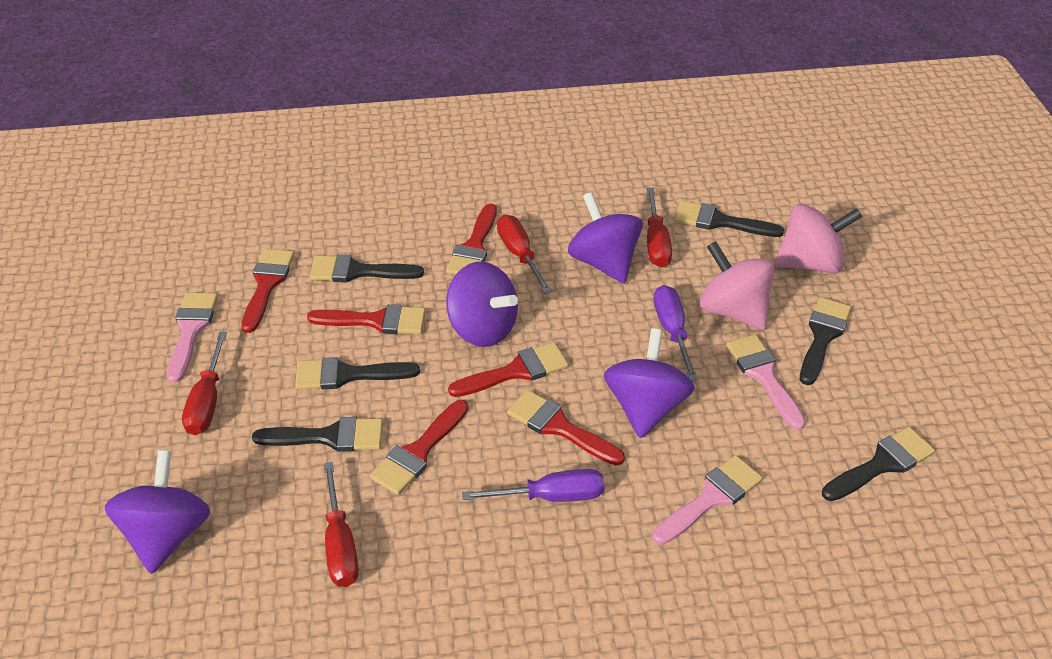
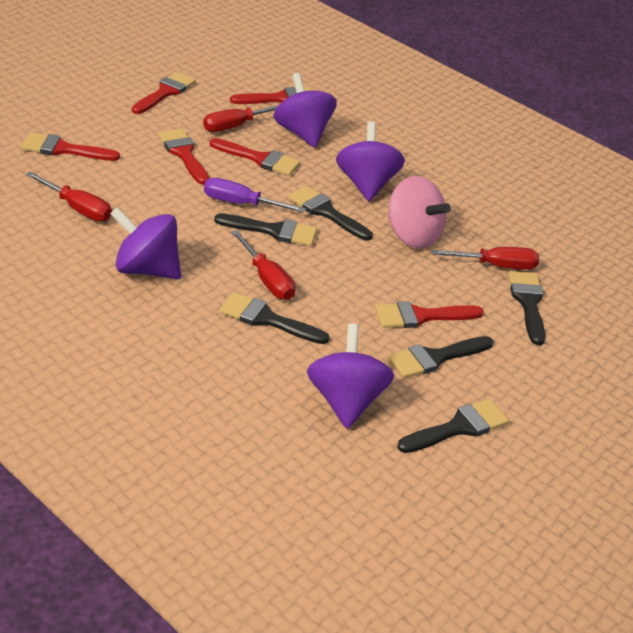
pink brush: 3 -> 0
pink spinning top: 2 -> 1
purple screwdriver: 2 -> 1

